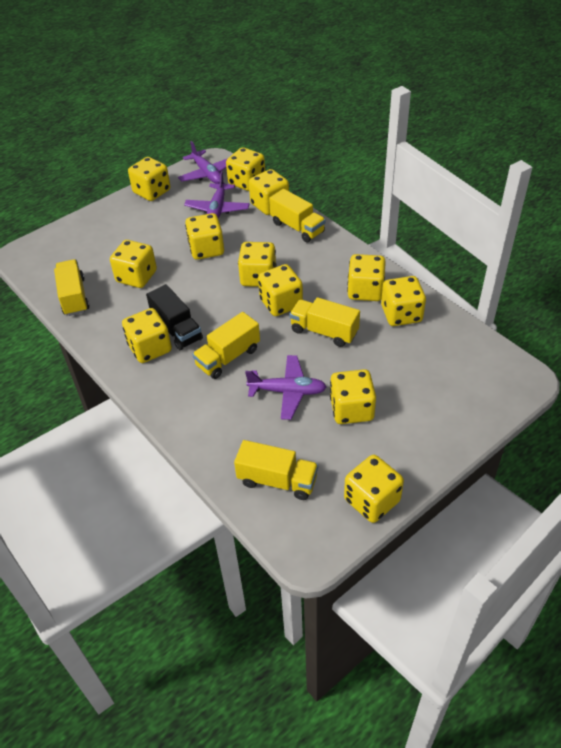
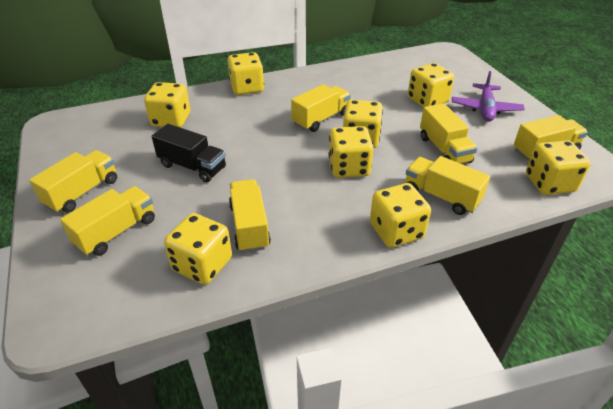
purple plane: 3 -> 1
yellow dice: 12 -> 8
yellow truck: 5 -> 7

